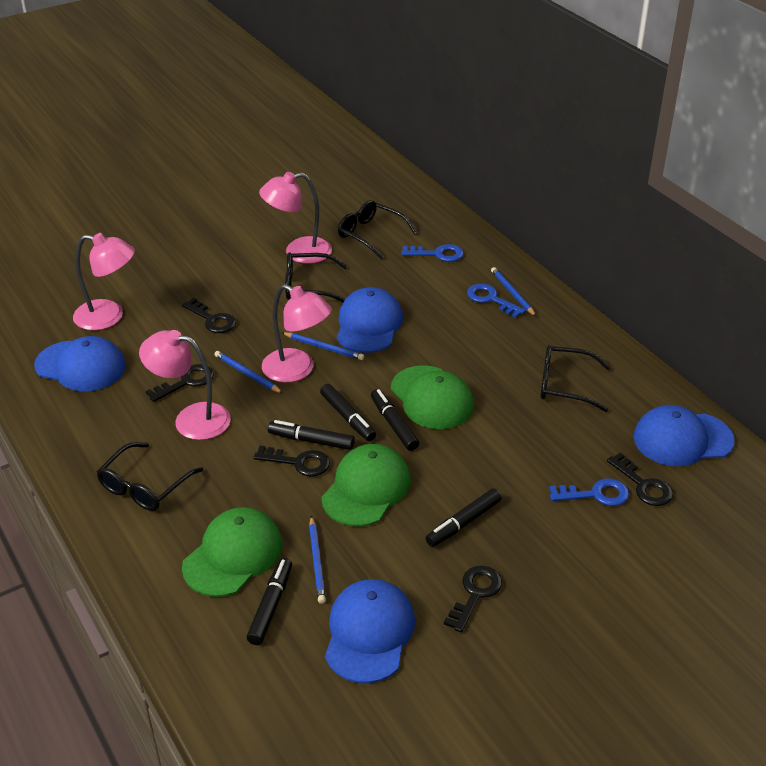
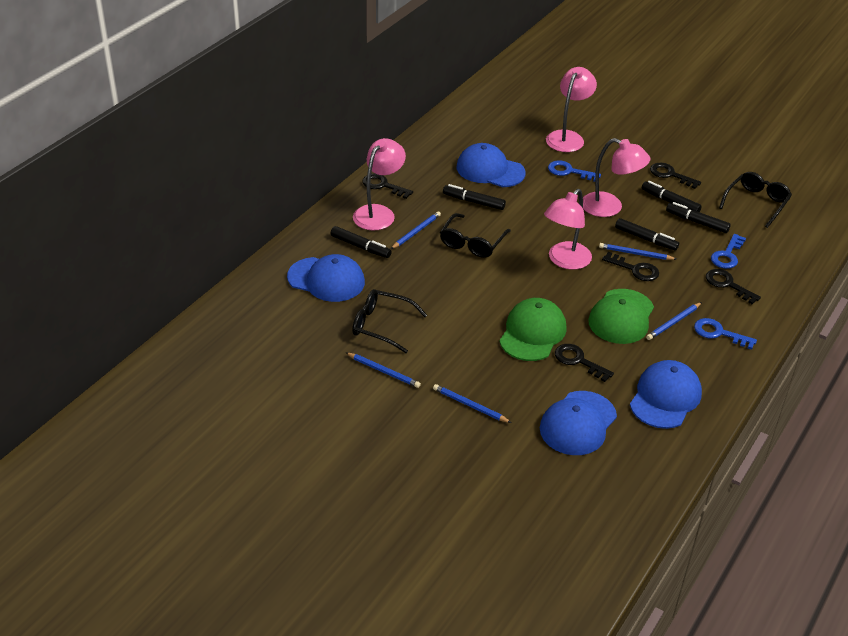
black glasses: 4 -> 3
blue pencil: 4 -> 5
green cap: 3 -> 2

